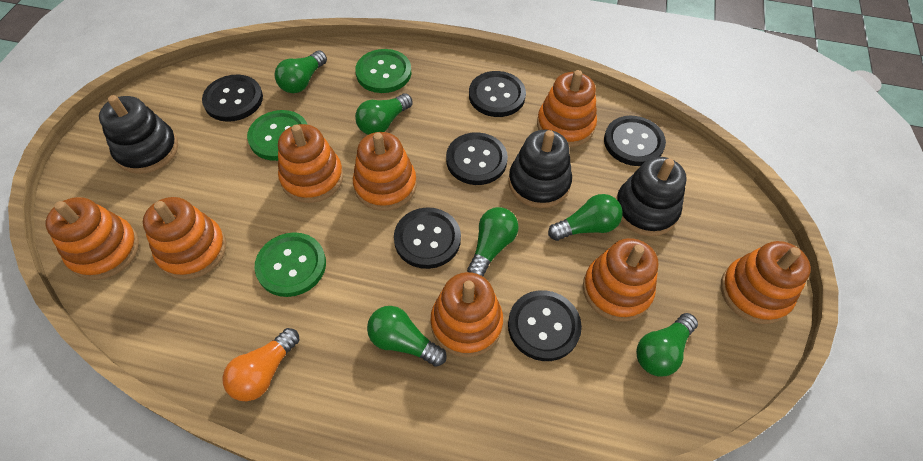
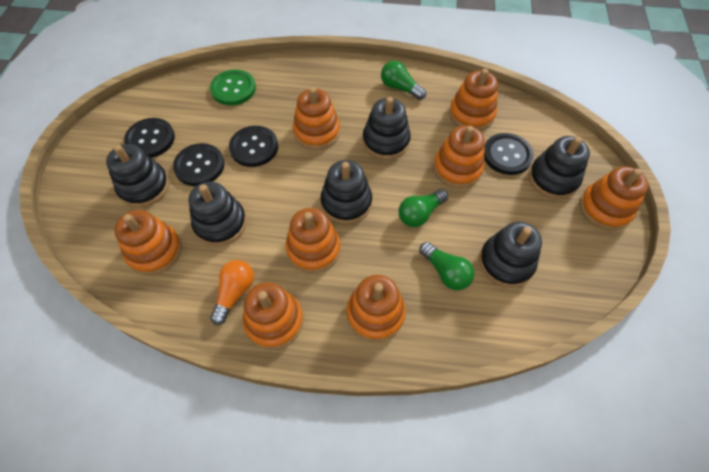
black button: 6 -> 4
black stacking toy: 3 -> 6
green button: 3 -> 1
green light bulb: 6 -> 3

